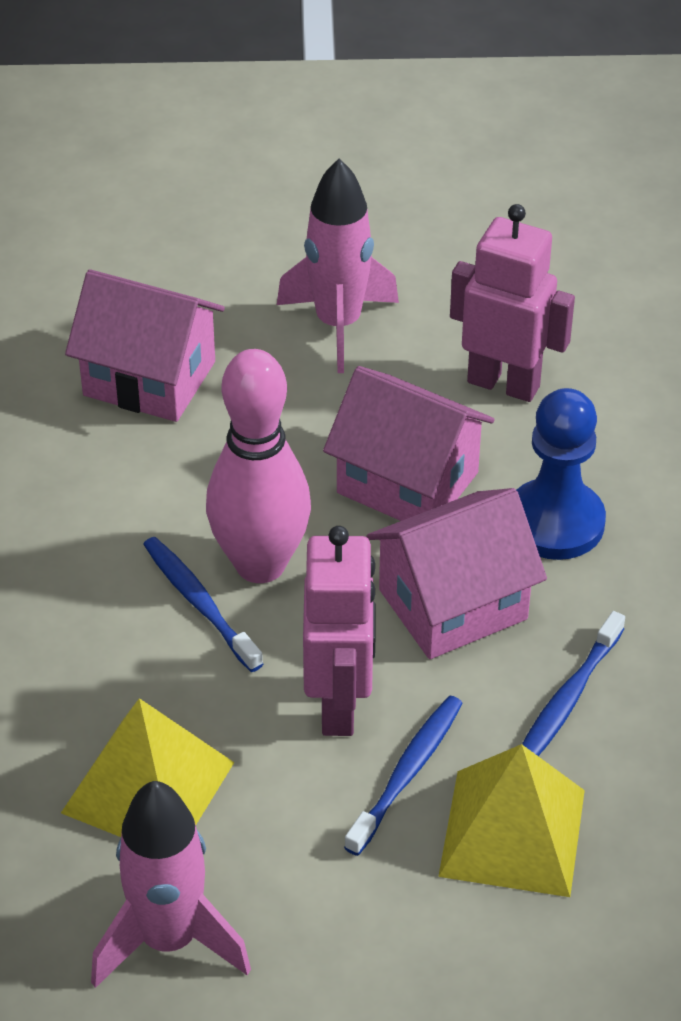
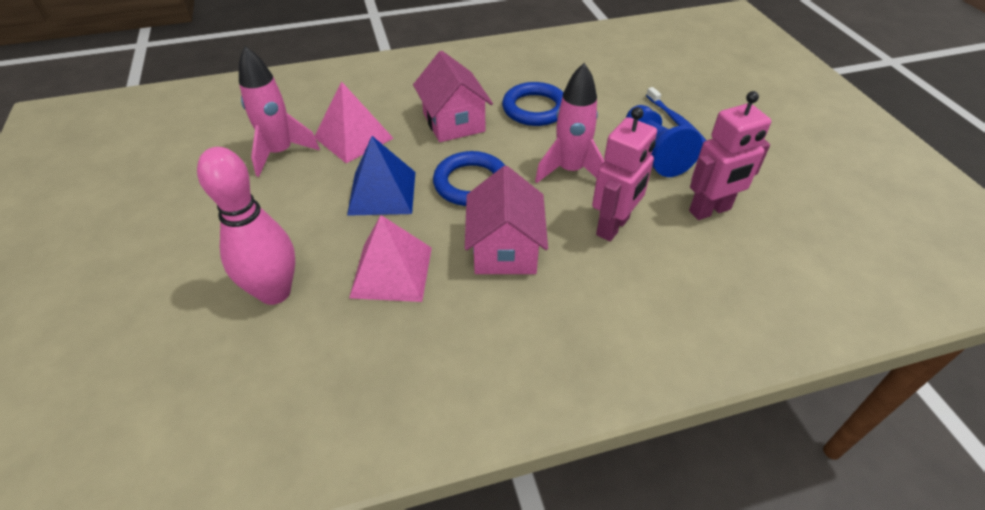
blue pyramid: 0 -> 1
blue ring: 0 -> 2
blue toothbrush: 3 -> 1
pink house: 3 -> 2
pink pyramid: 0 -> 2
yellow pyramid: 2 -> 0

